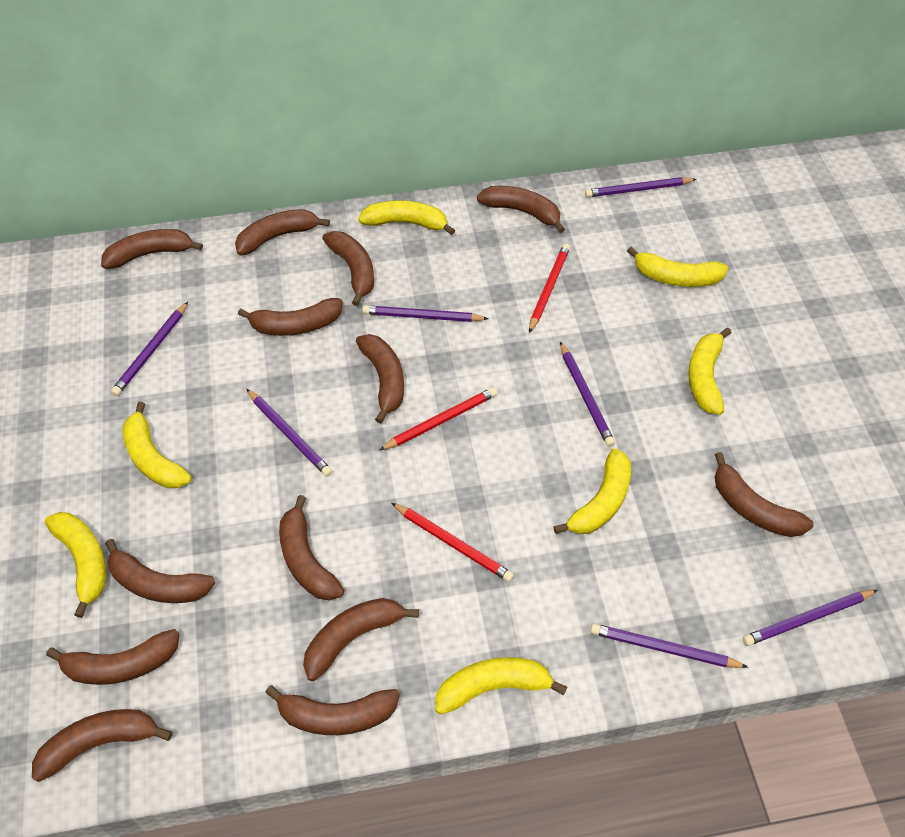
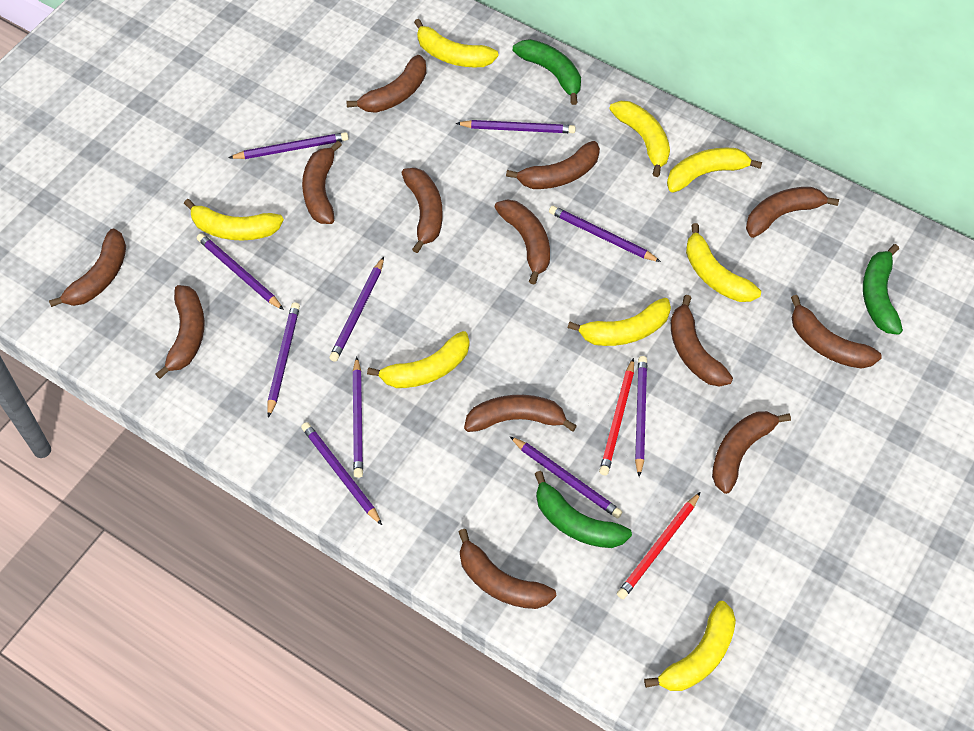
green banana: 0 -> 3
purple pencil: 7 -> 10
red pencil: 3 -> 2
yellow banana: 7 -> 8

